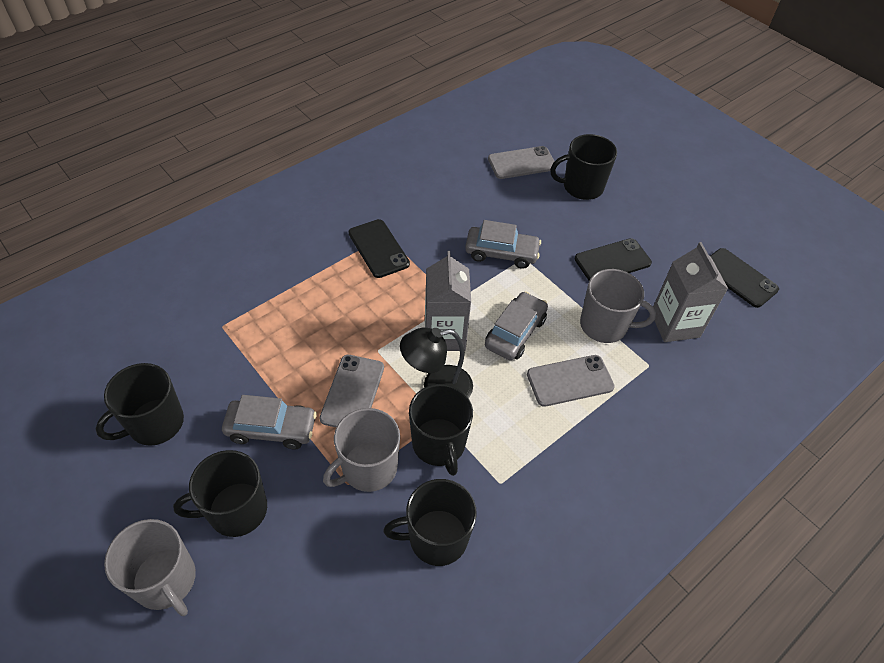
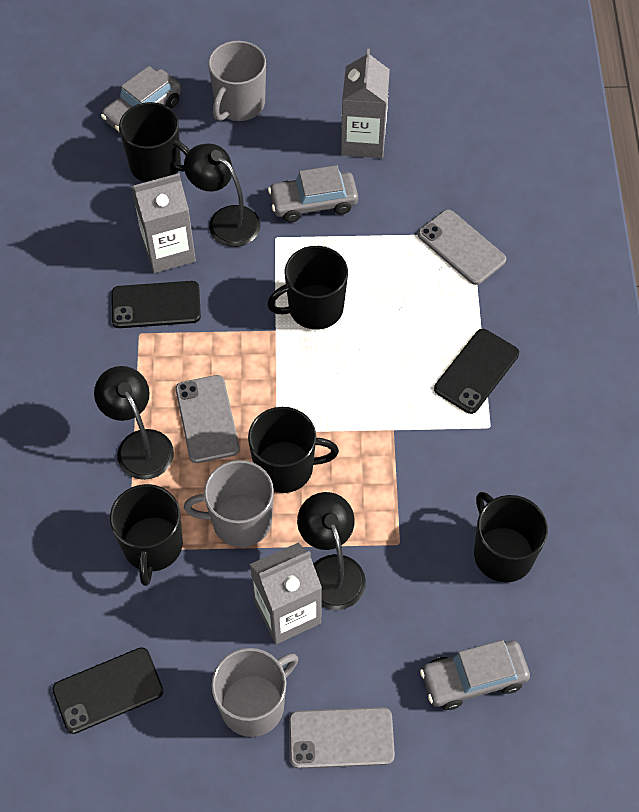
black lamp: 1 -> 3
grey carton: 2 -> 3

